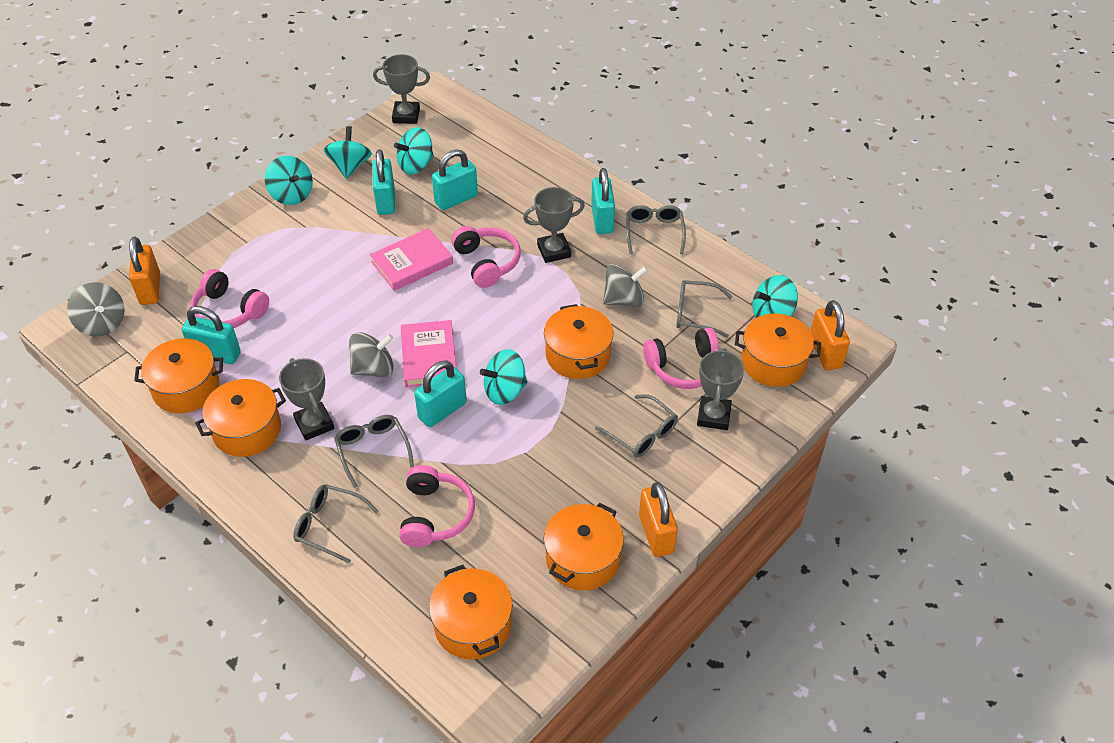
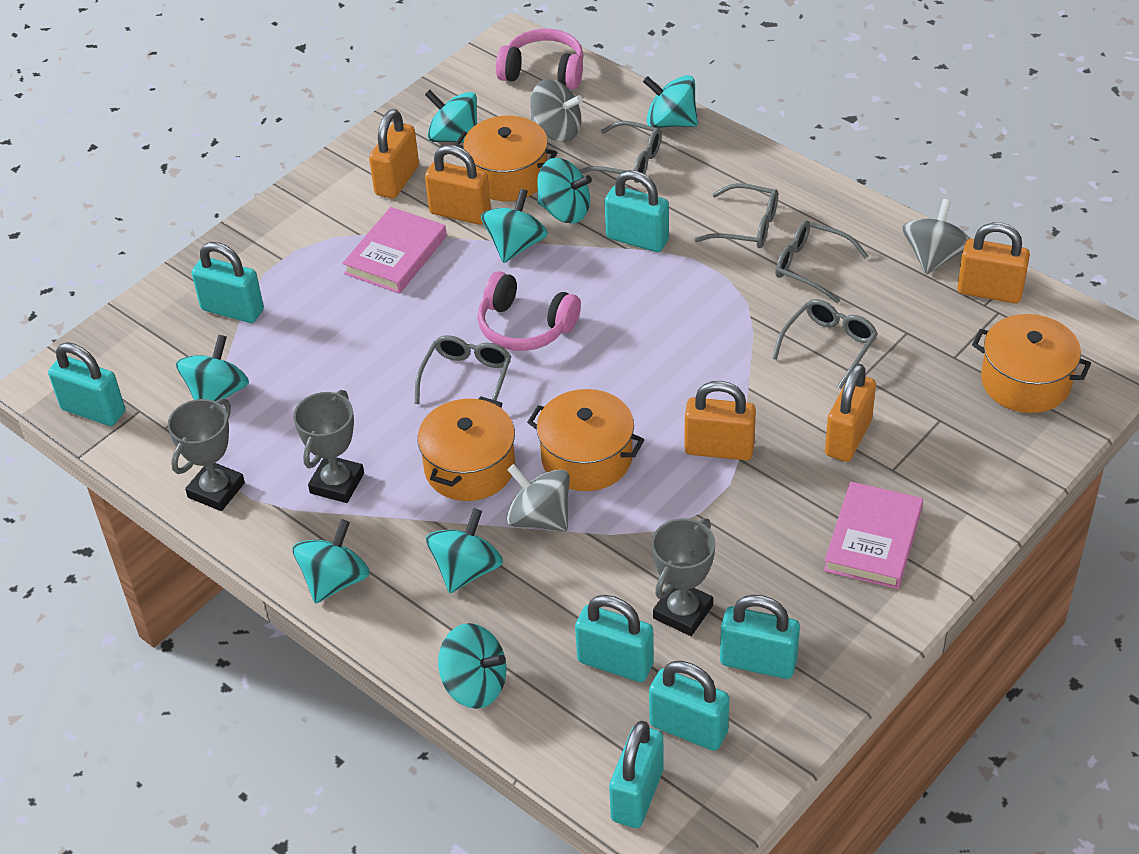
grey trophy: 4 -> 3
orange padlock: 3 -> 5
orange pot: 6 -> 4
pink headphones: 4 -> 2
turquoise padlock: 5 -> 7
turquoise spinning top: 5 -> 8

